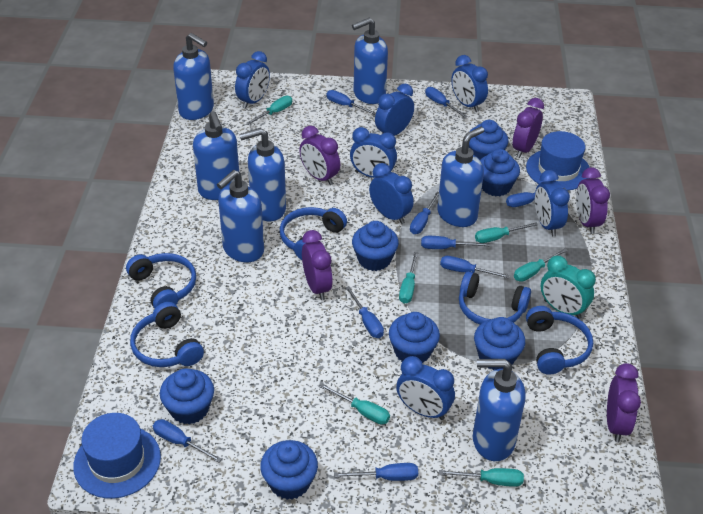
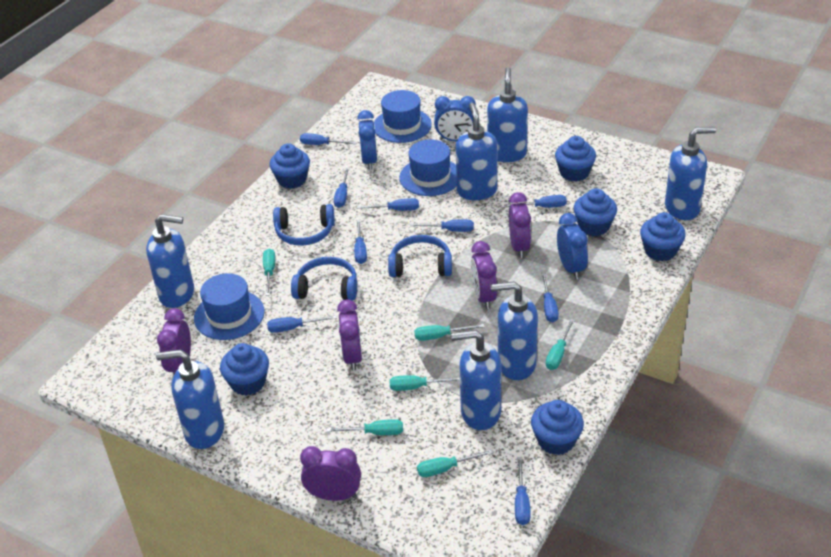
blue clock: 7 -> 3
blue cupcake: 7 -> 6
blue hat: 2 -> 3
blue headphones: 5 -> 3
turquoise clock: 1 -> 0

